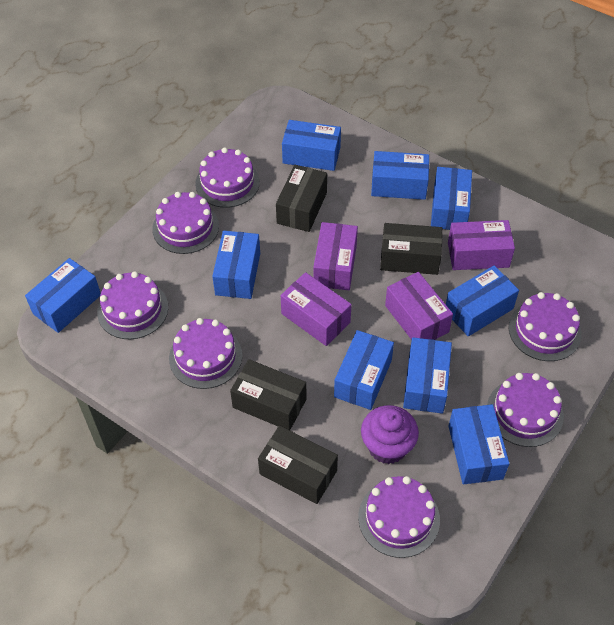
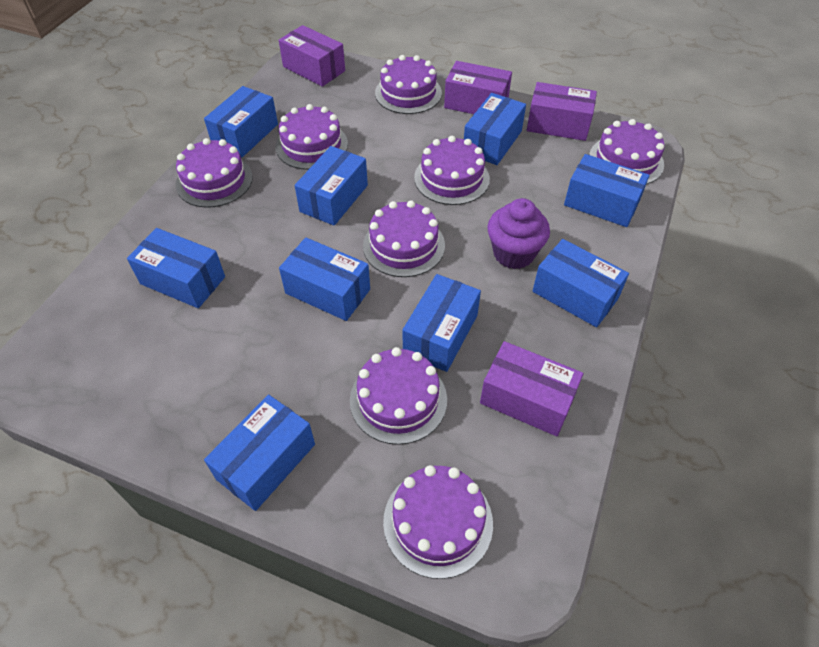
black box: 4 -> 0
purple cake: 7 -> 8

